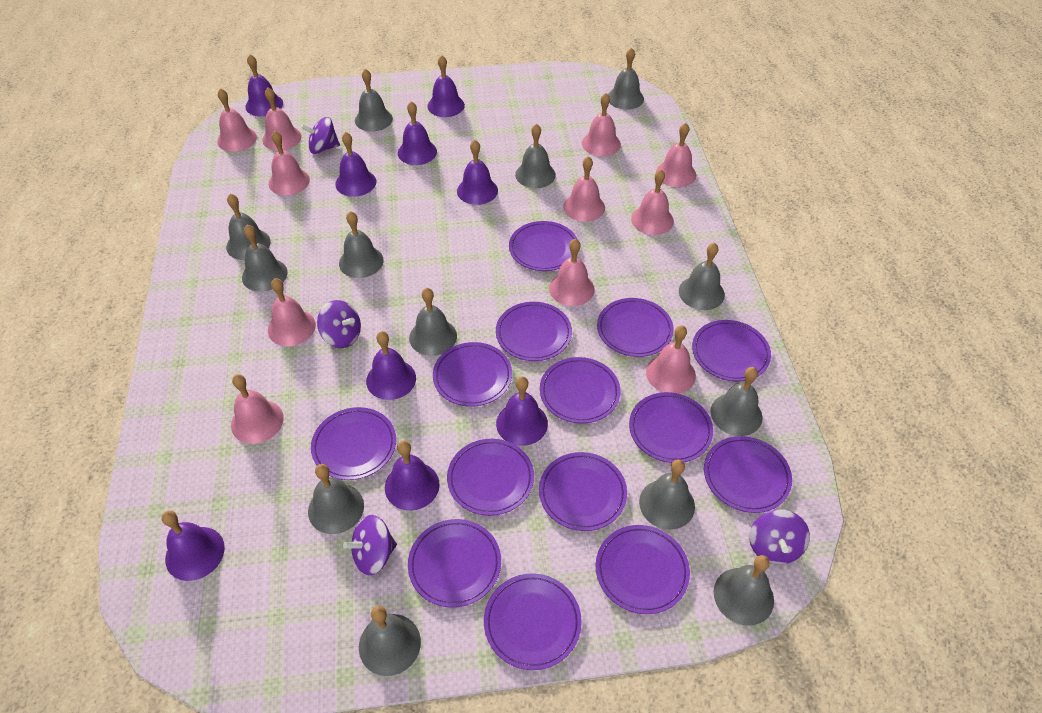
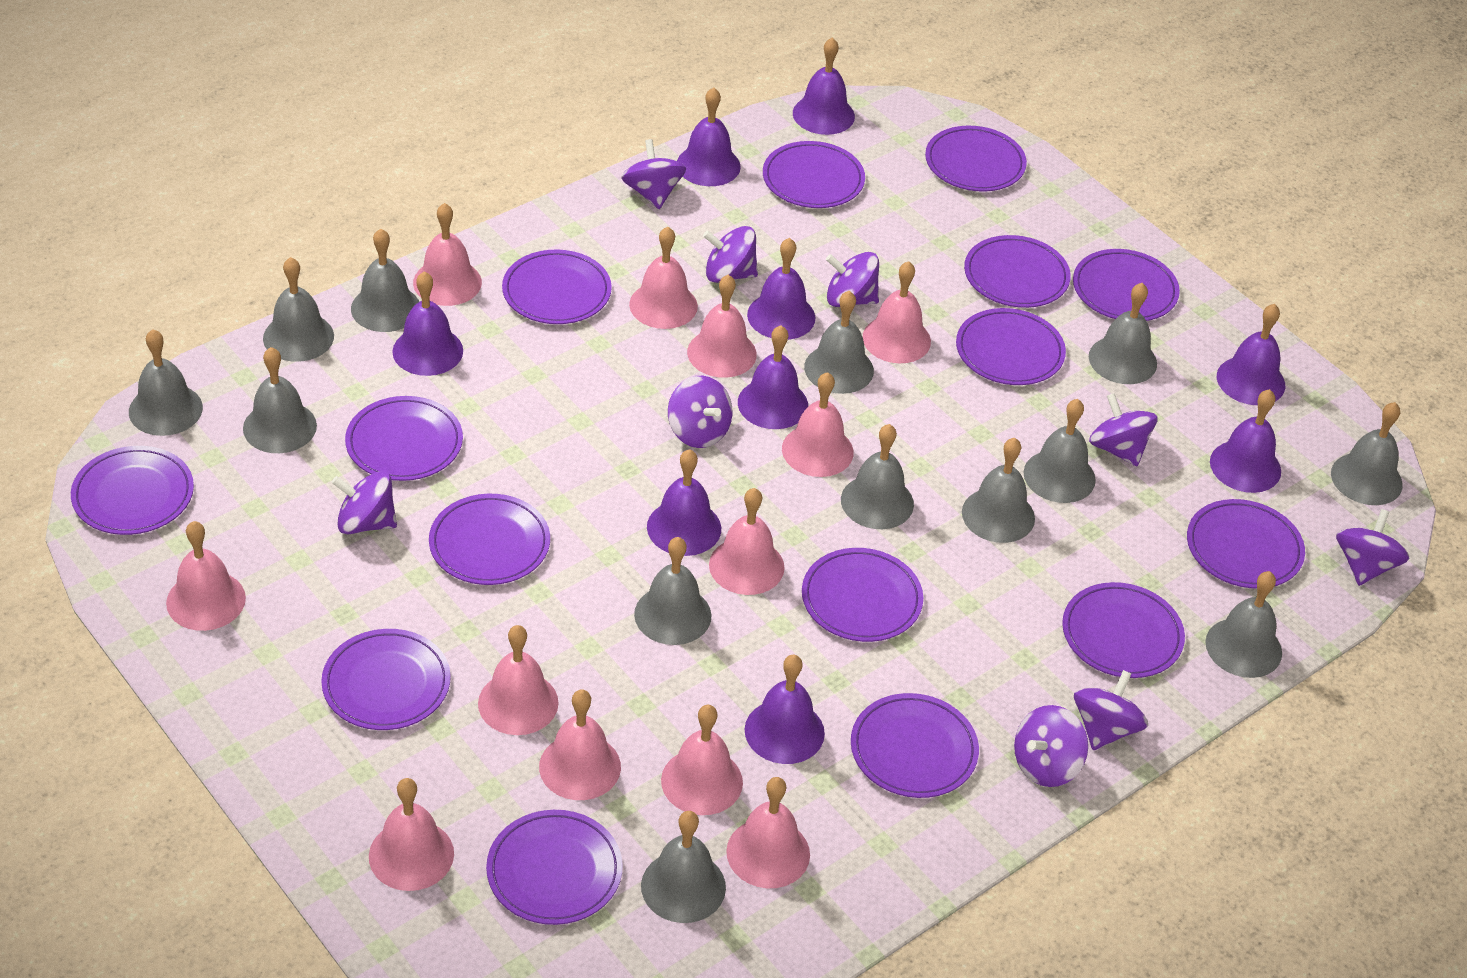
pink bell: 11 -> 12
purple plate: 14 -> 15
purple spinning top: 4 -> 9

